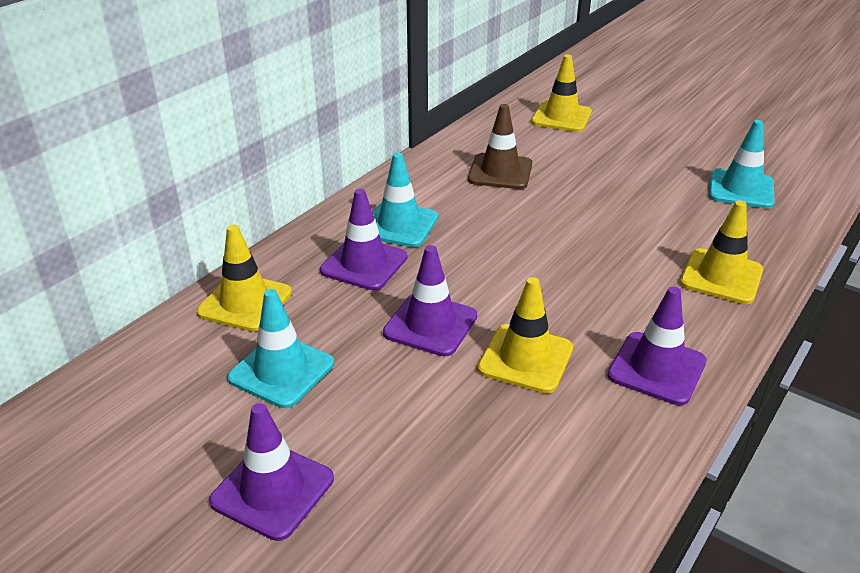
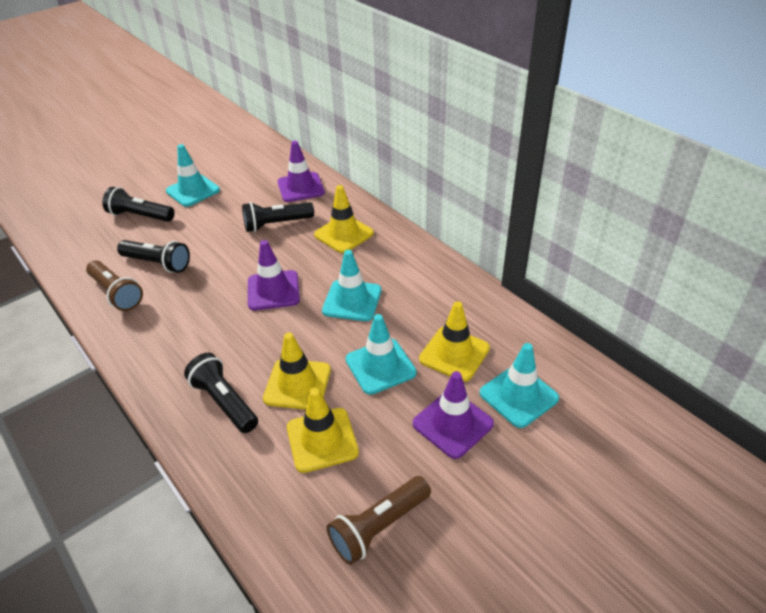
black flashlight: 0 -> 4
brown flashlight: 0 -> 2
brown traffic cone: 1 -> 0
purple traffic cone: 4 -> 3
turquoise traffic cone: 3 -> 4

